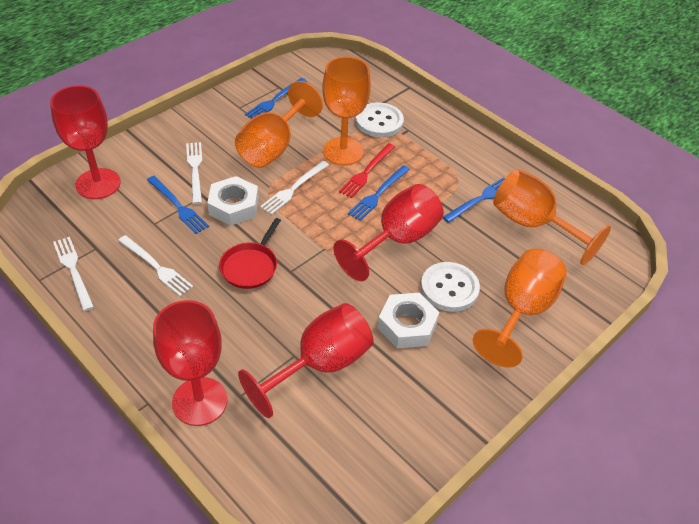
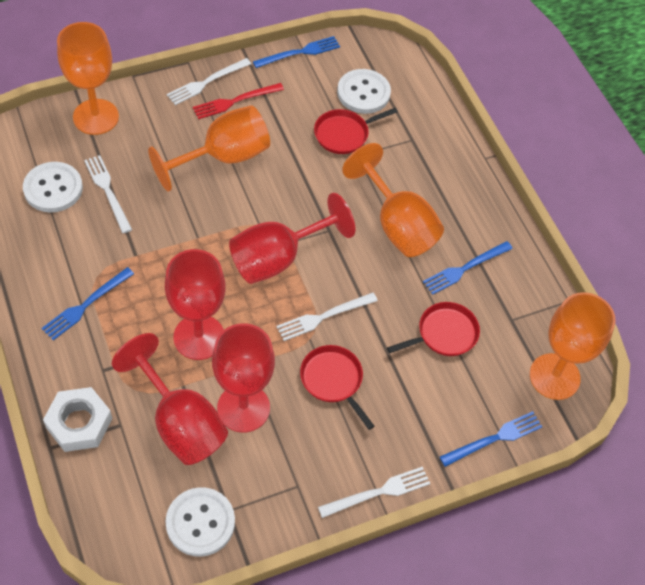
red pan: 1 -> 3
white button: 2 -> 3
white nut: 2 -> 1

